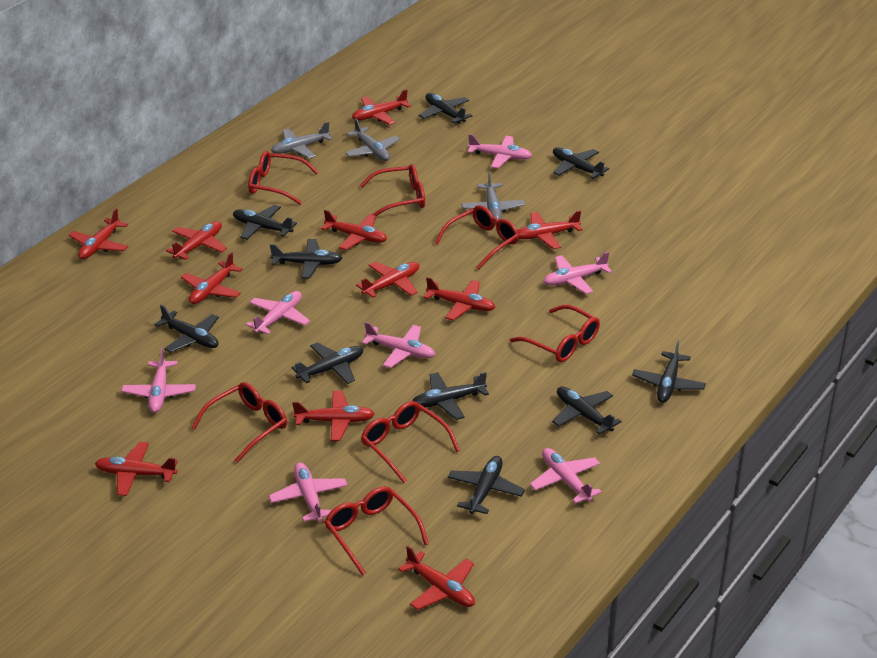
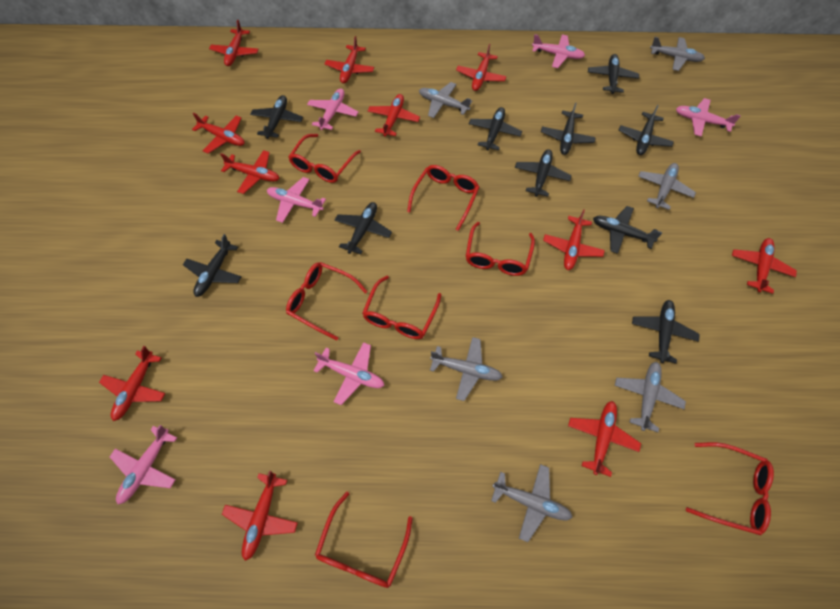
grey plane: 3 -> 6
pink plane: 7 -> 6

